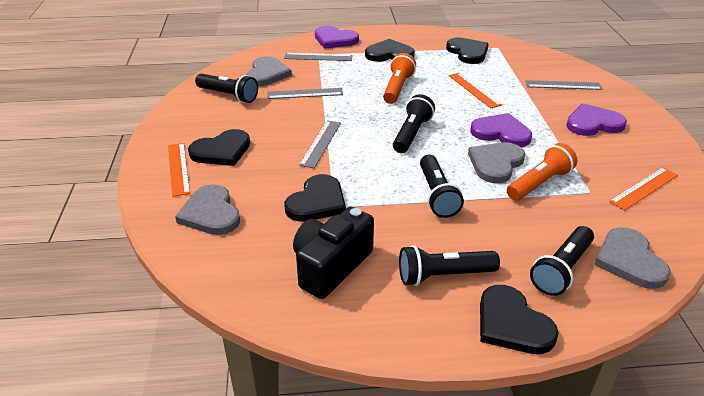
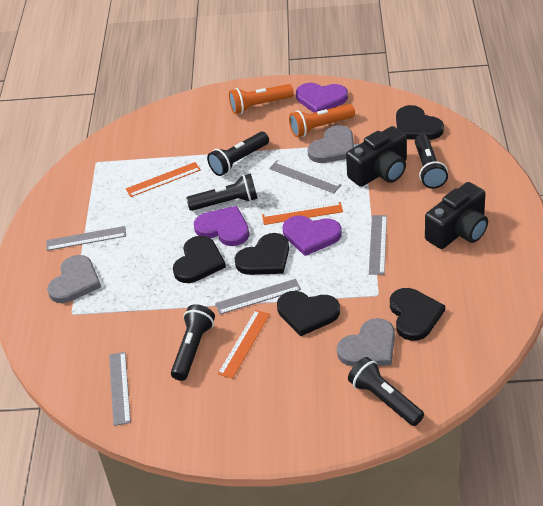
black camera: 1 -> 2
grey heart: 4 -> 3
grey ruler: 4 -> 5

